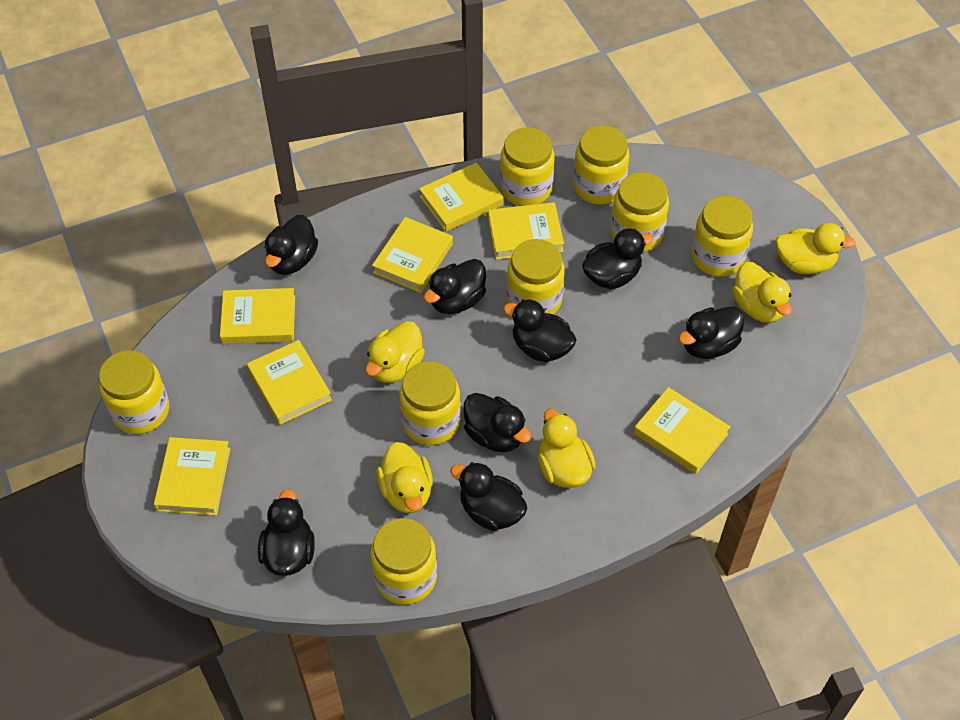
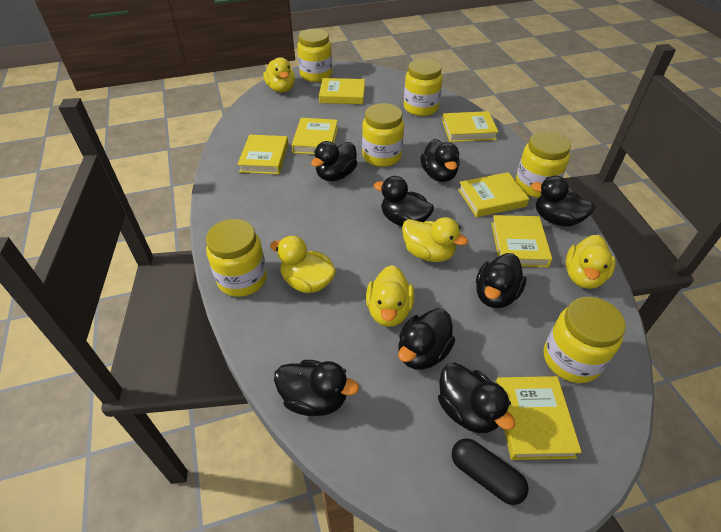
black capsule: 0 -> 1
yellow jar: 8 -> 6

